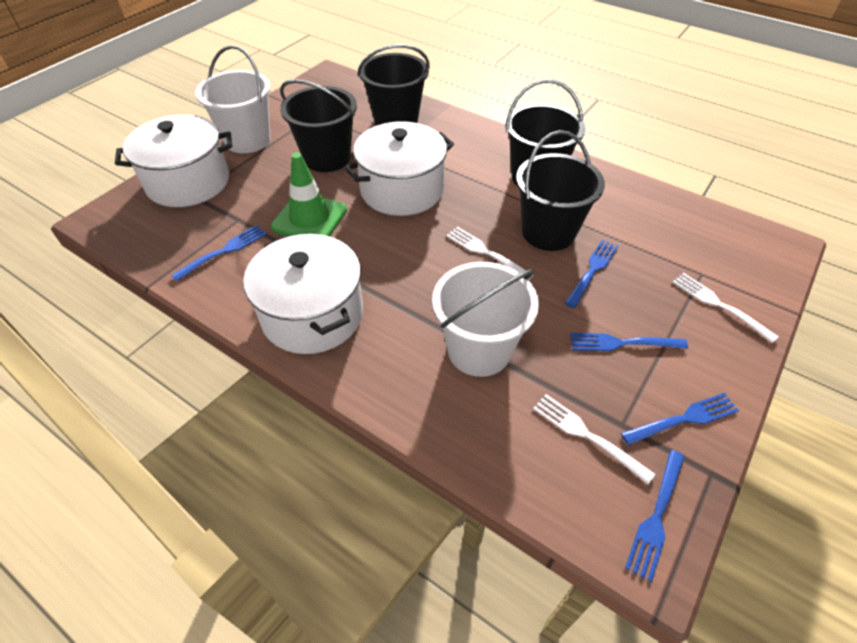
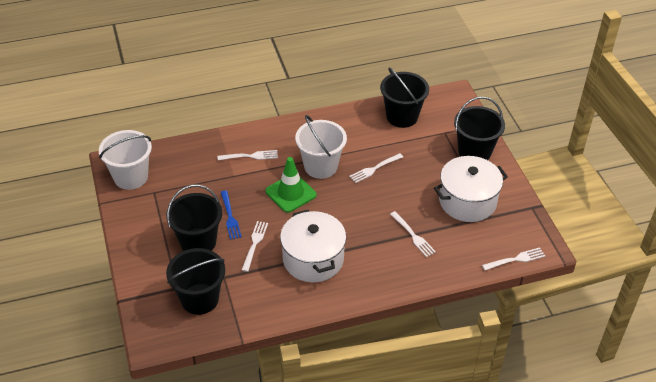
blue fork: 5 -> 1
white fork: 3 -> 5
white pot: 3 -> 2

